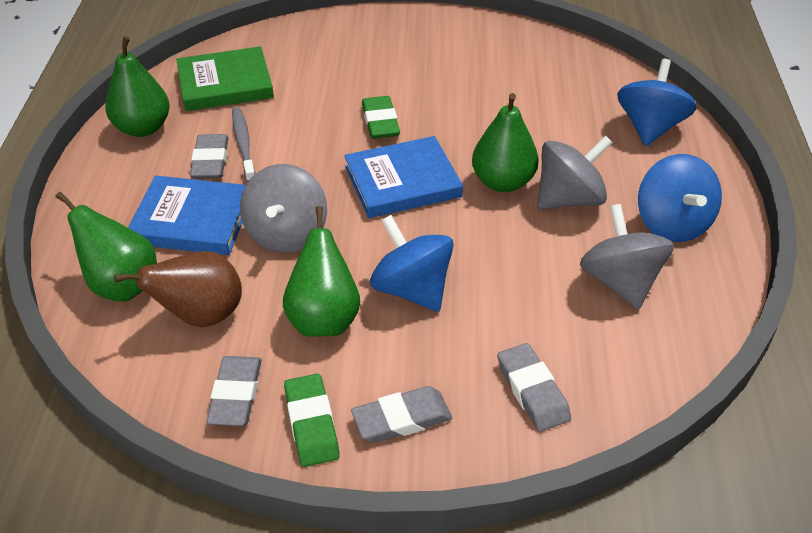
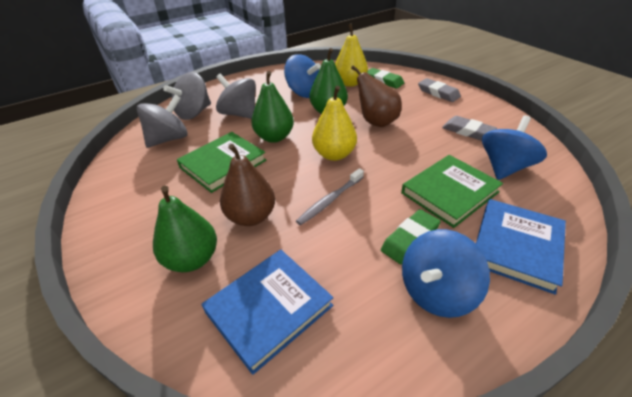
brown pear: 1 -> 2
green book: 1 -> 2
green pear: 4 -> 3
grey eraser: 4 -> 2
yellow pear: 0 -> 2

